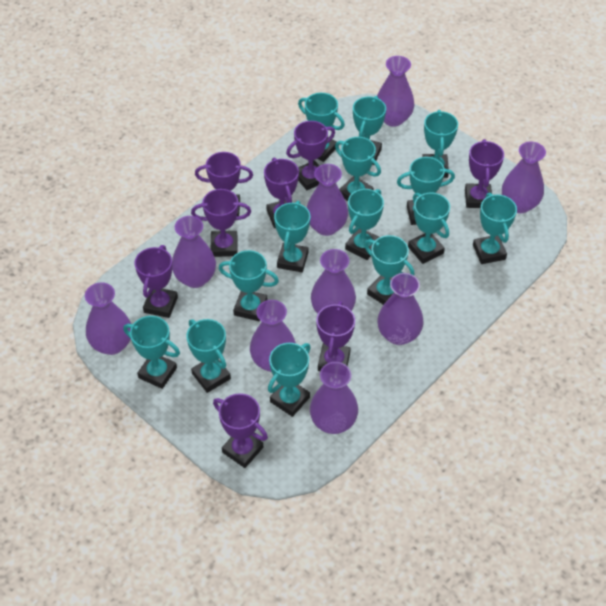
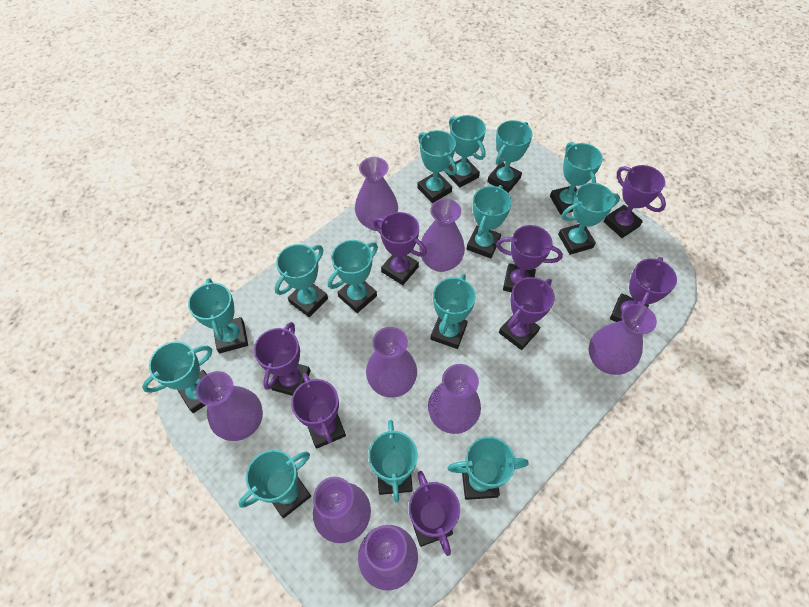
purple vase: 9 -> 8

